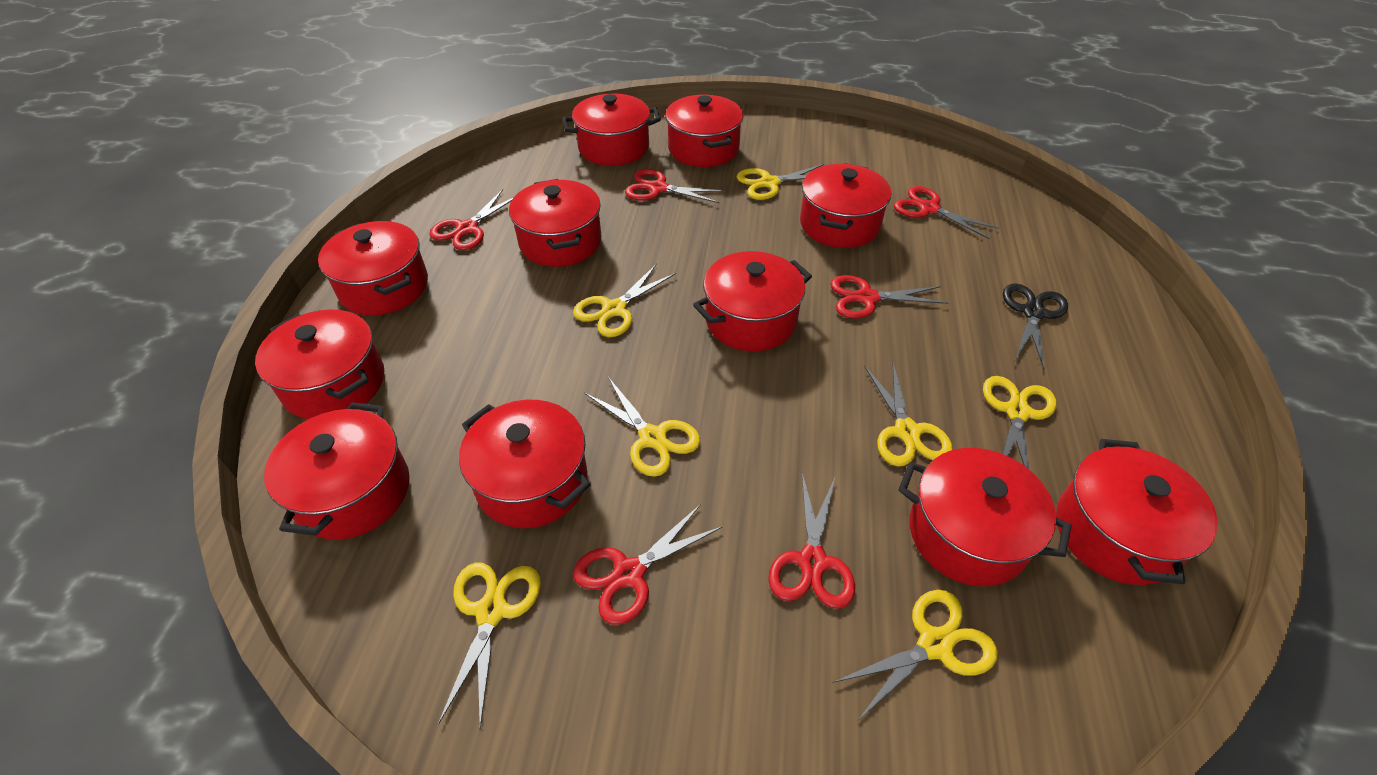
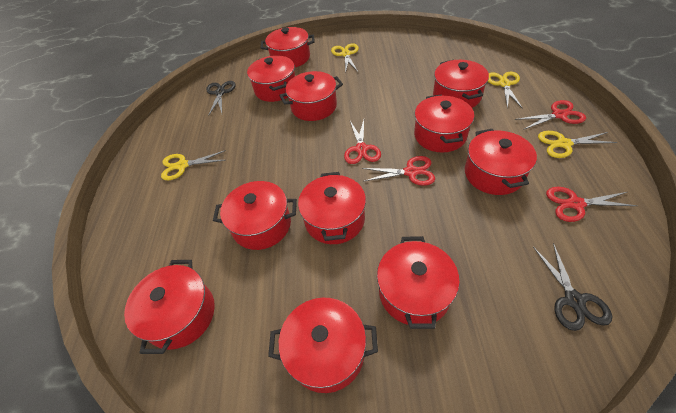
black scissors: 1 -> 2
red scissors: 6 -> 4
yellow scissors: 7 -> 4

